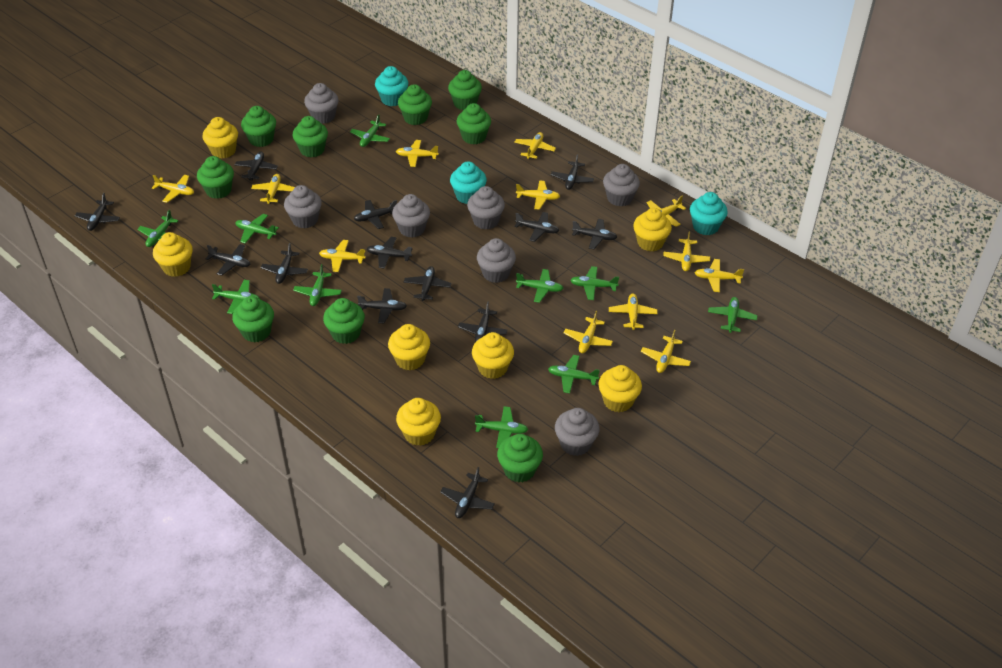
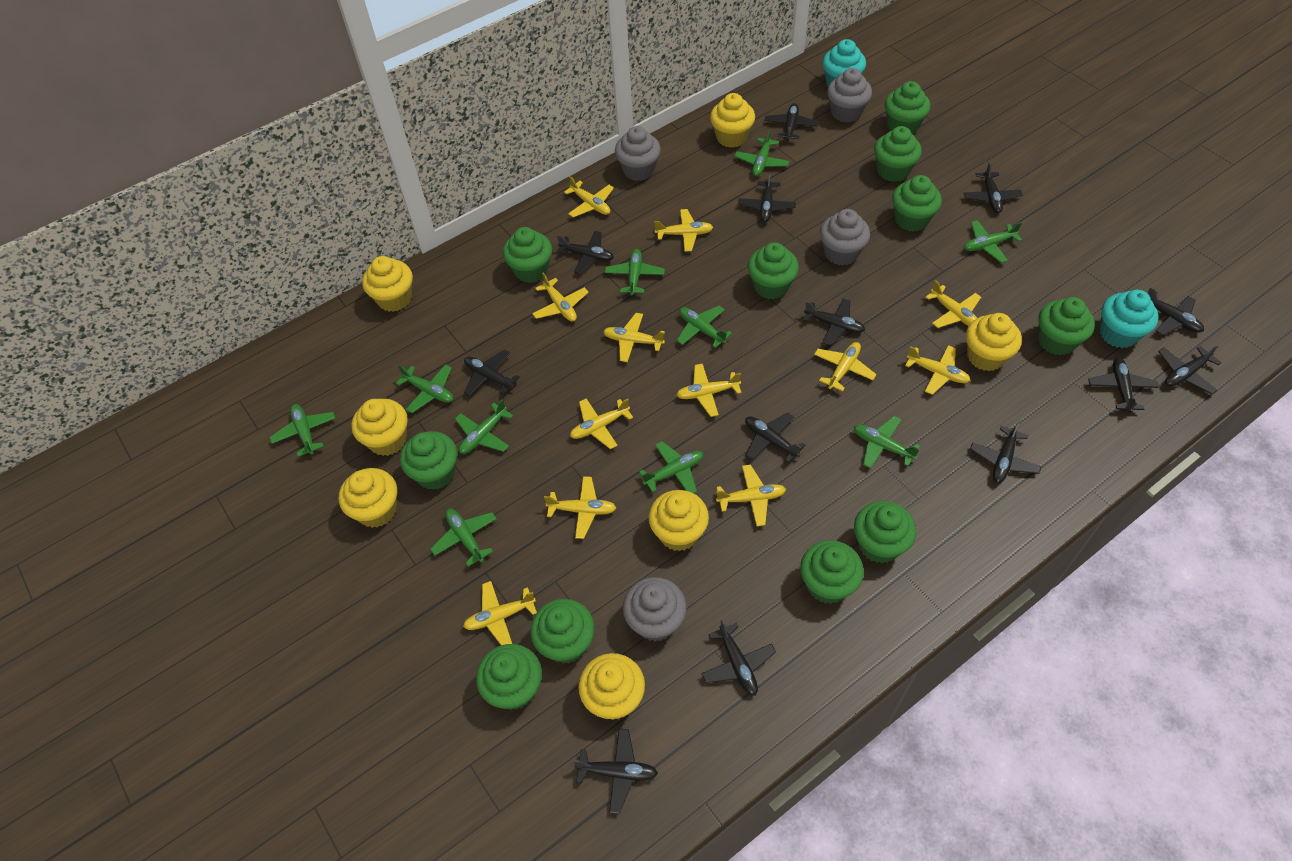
green cupcake: 9 -> 11
grey cupcake: 7 -> 4
turquoise cupcake: 3 -> 2

